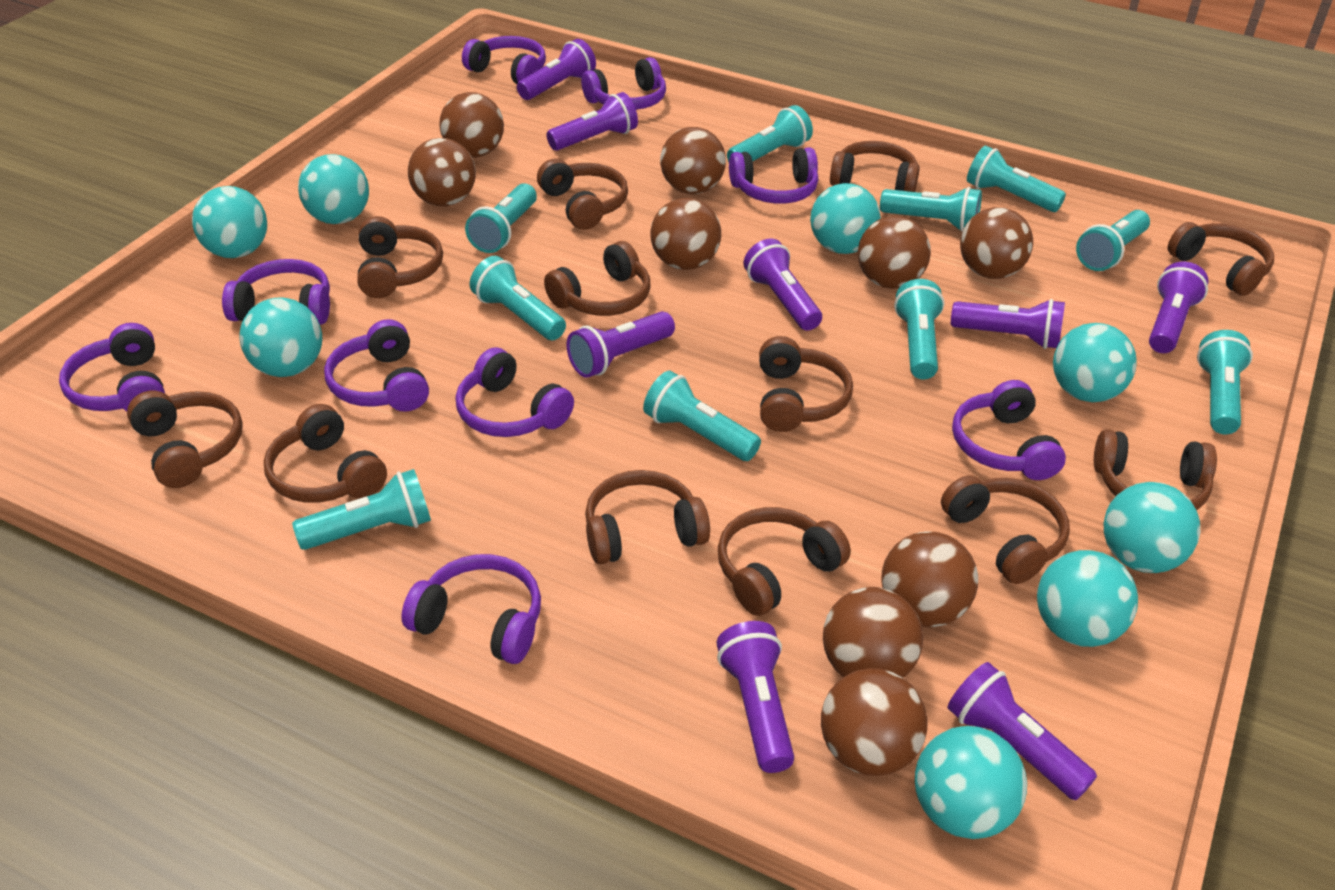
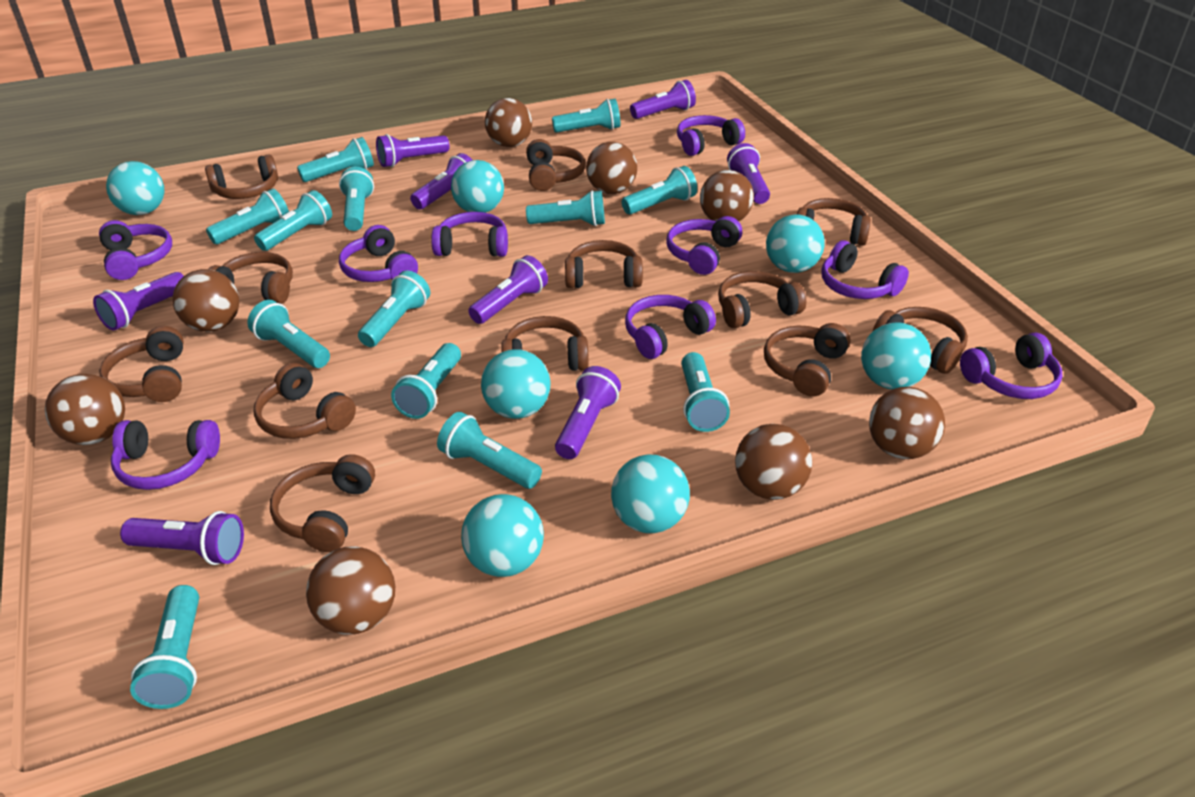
brown ball: 9 -> 8
turquoise ball: 8 -> 7
turquoise flashlight: 10 -> 13

